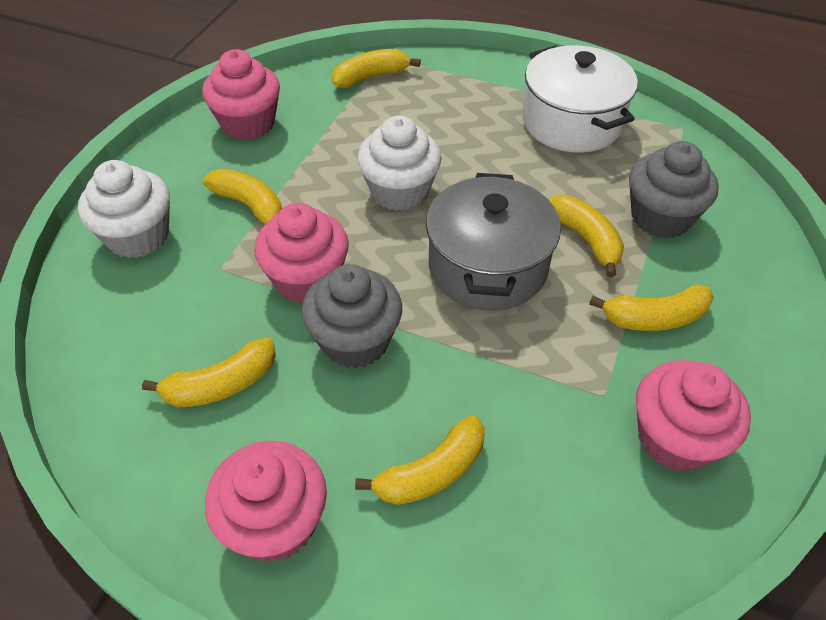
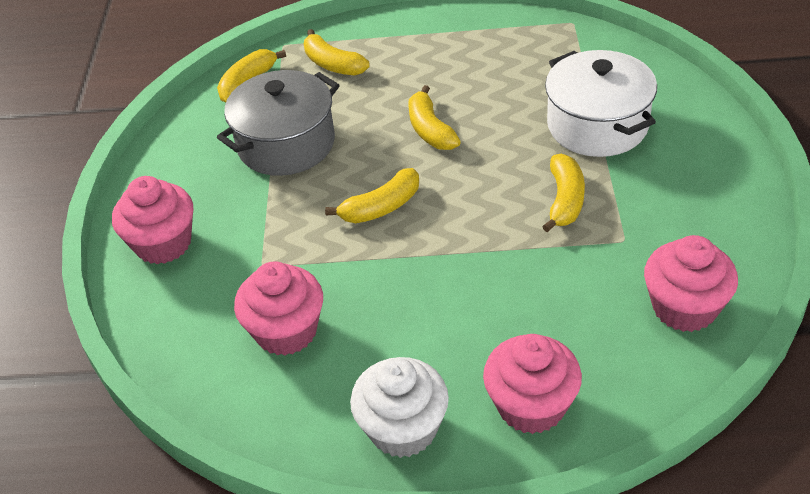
grey cupcake: 2 -> 0
white cupcake: 2 -> 1
yellow banana: 6 -> 5

